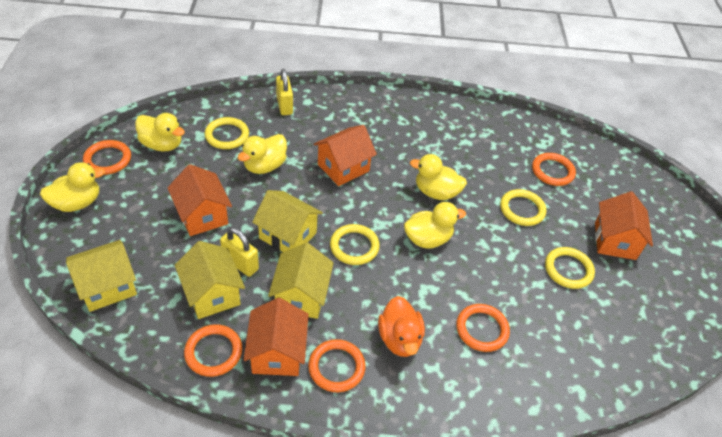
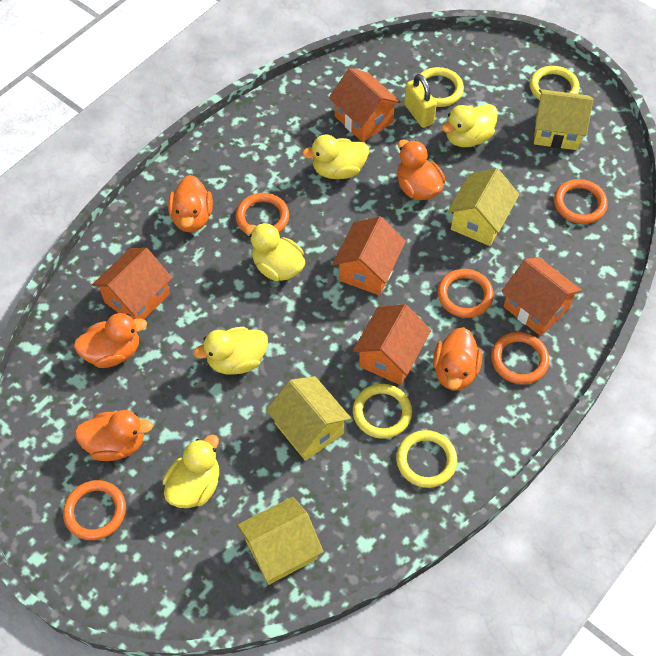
orange duck: 1 -> 5
orange house: 4 -> 5
yellow padlock: 2 -> 1

